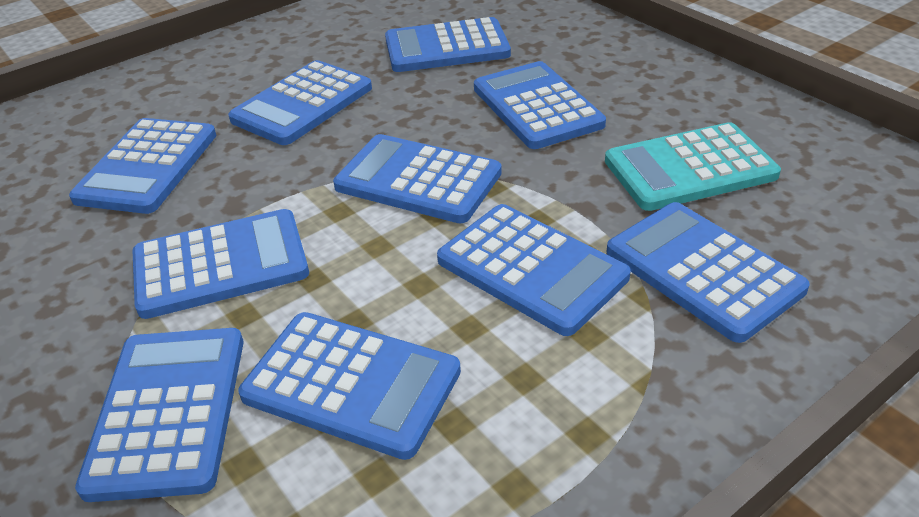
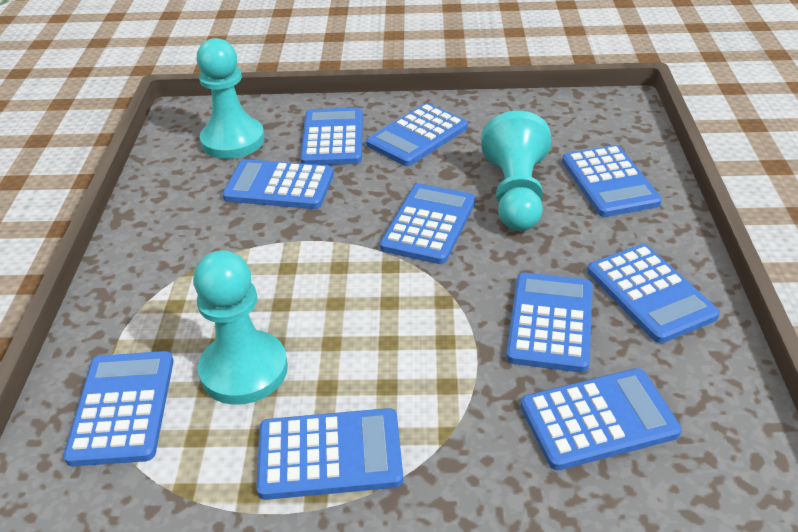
turquoise calculator: 1 -> 0
turquoise pawn: 0 -> 3

